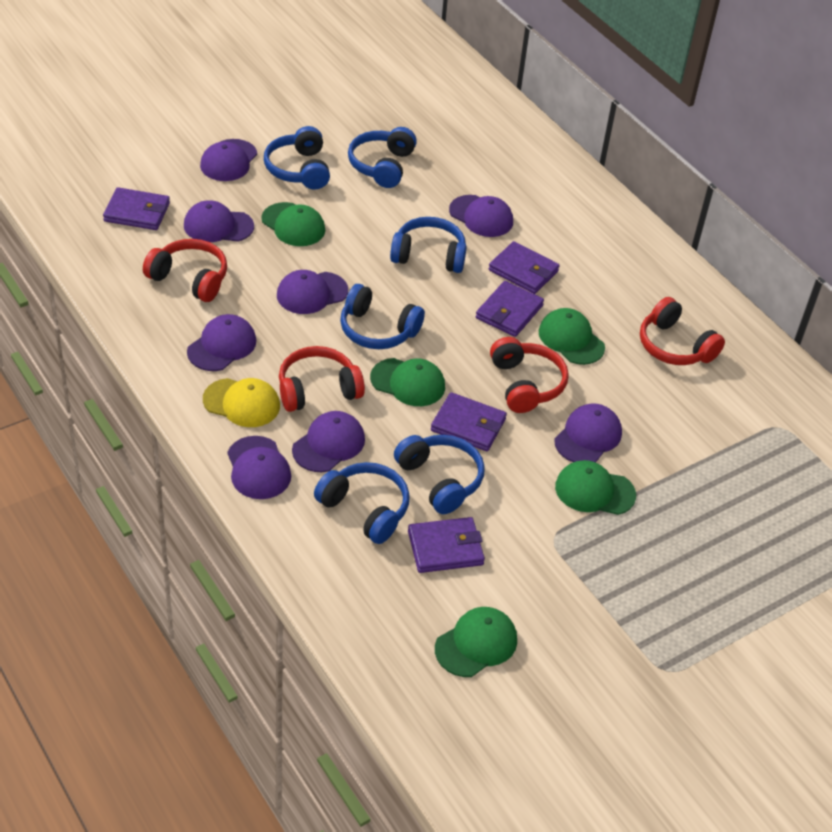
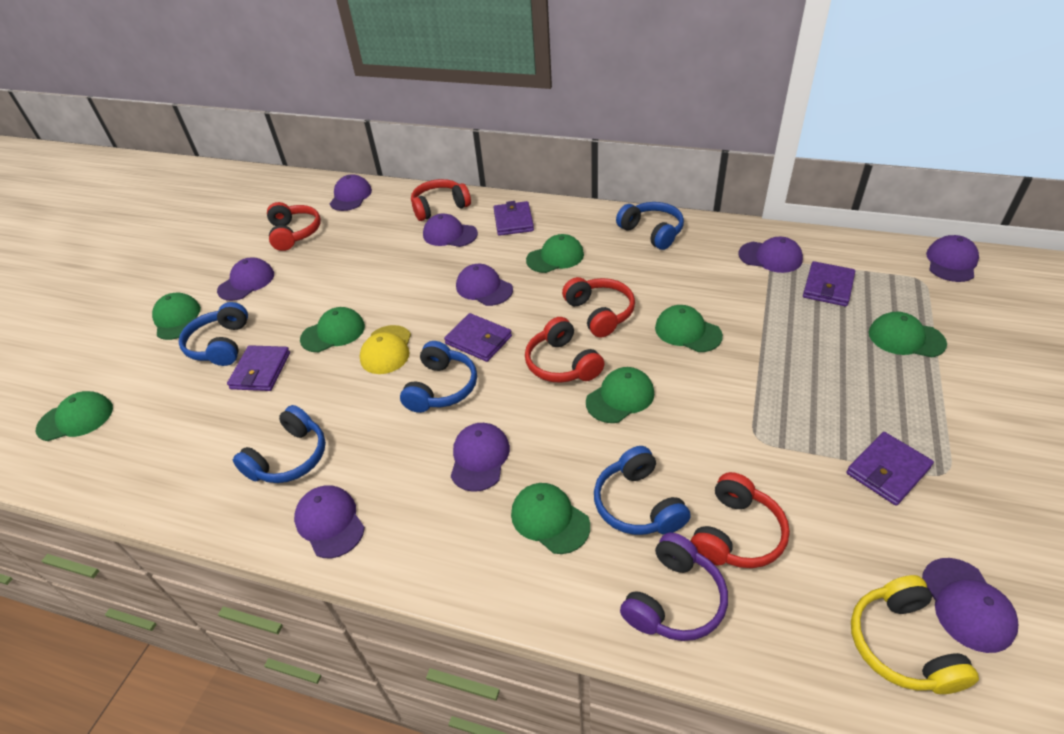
blue headphones: 6 -> 5
green cap: 5 -> 8
purple cap: 8 -> 9
purple headphones: 0 -> 1
red headphones: 4 -> 5
yellow headphones: 0 -> 1

